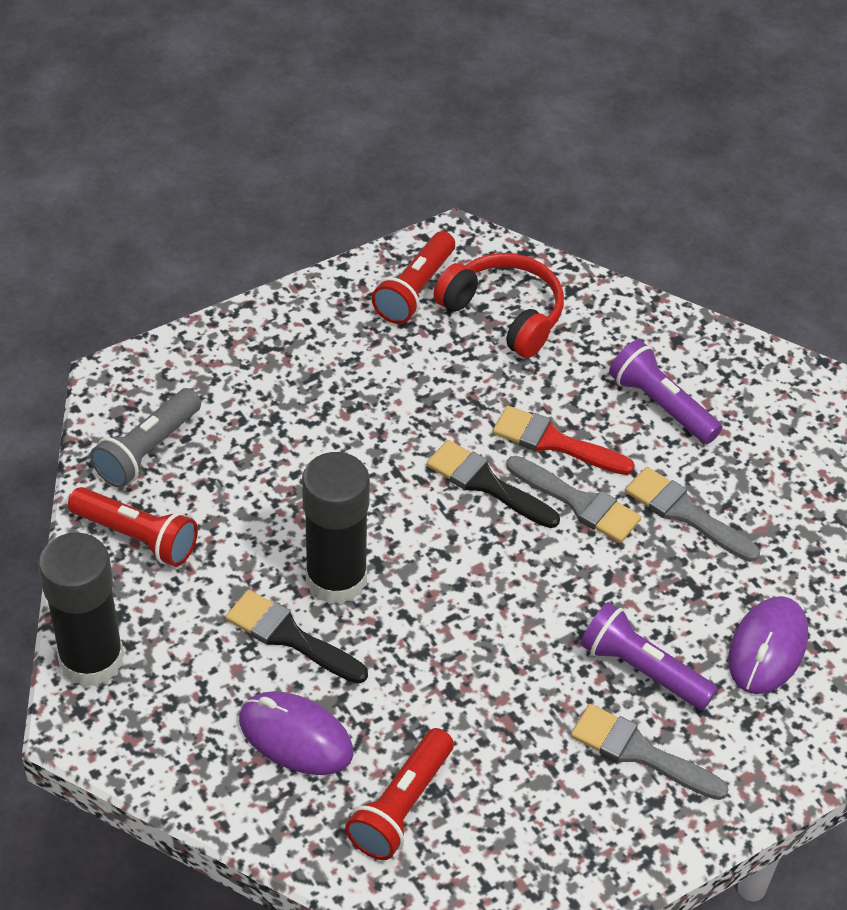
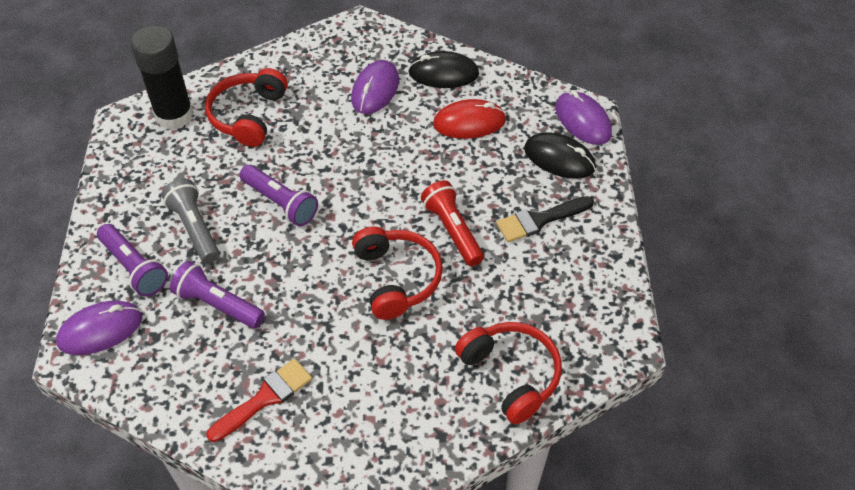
black brush: 2 -> 1
black glue stick: 2 -> 1
black mouse: 0 -> 2
grey brush: 3 -> 0
purple flashlight: 2 -> 3
purple mouse: 2 -> 3
red flashlight: 3 -> 1
red headphones: 1 -> 3
red mouse: 0 -> 1

